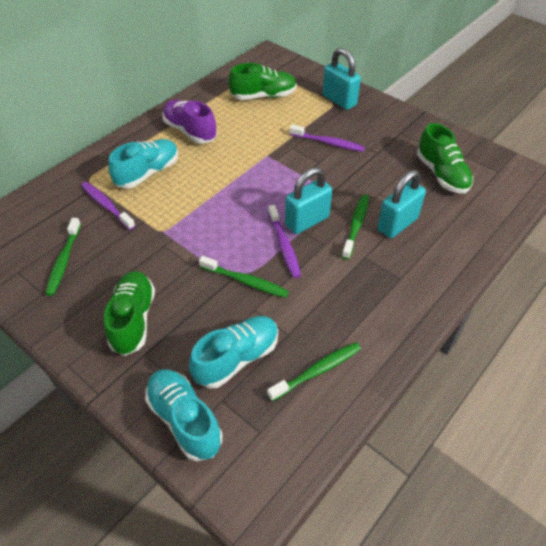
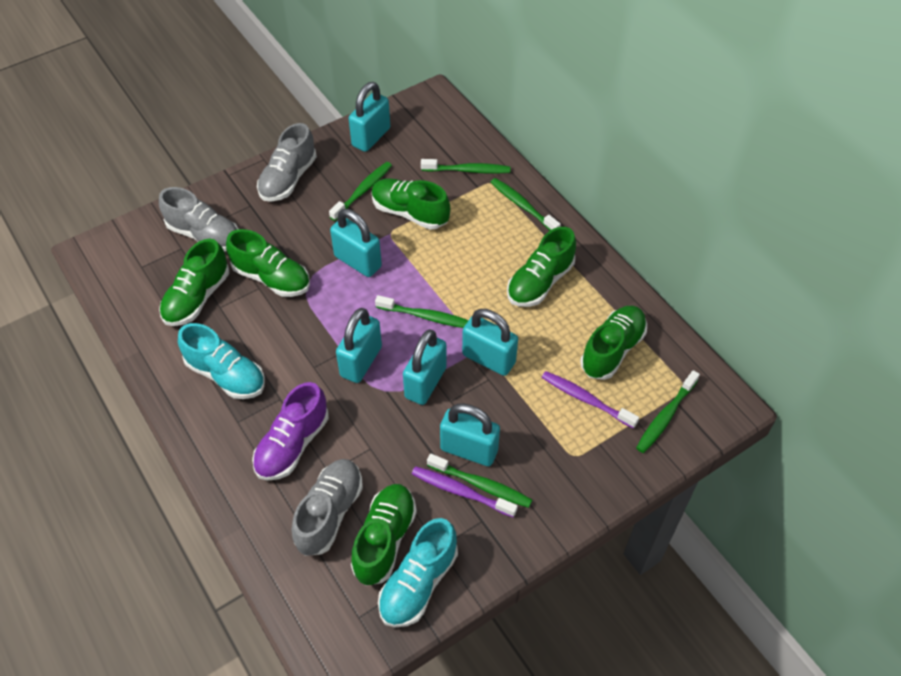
green shoe: 3 -> 6
green toothbrush: 4 -> 6
grey shoe: 0 -> 3
purple toothbrush: 3 -> 2
turquoise padlock: 3 -> 6
turquoise shoe: 3 -> 2

